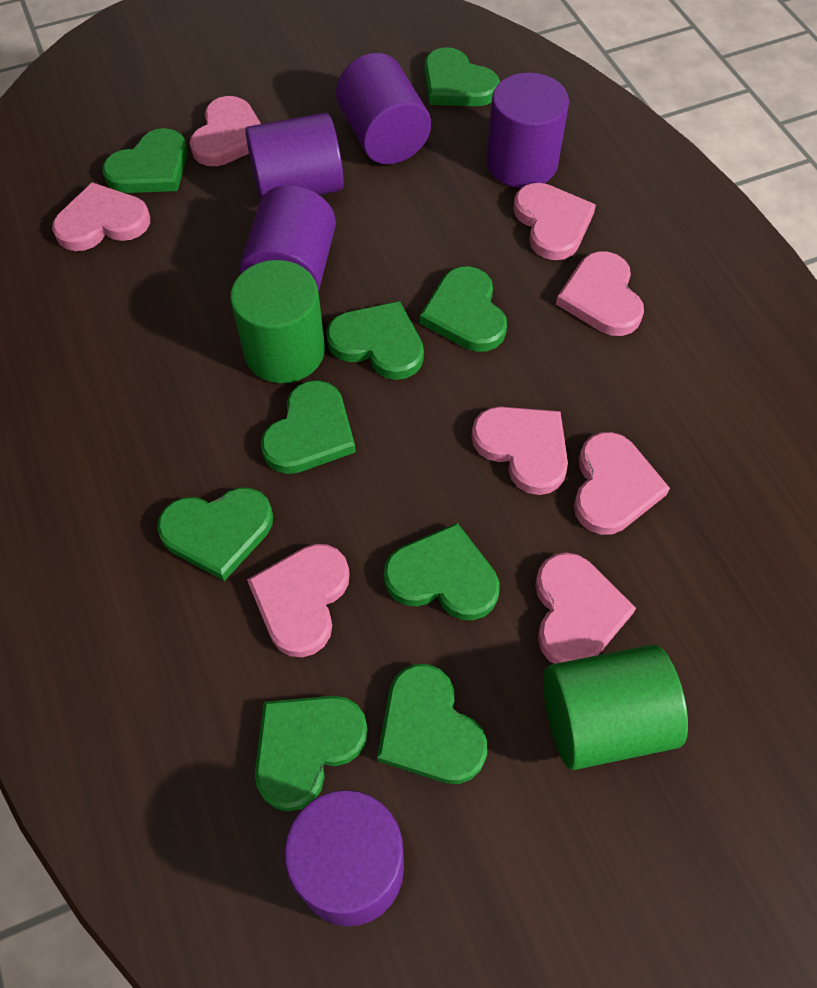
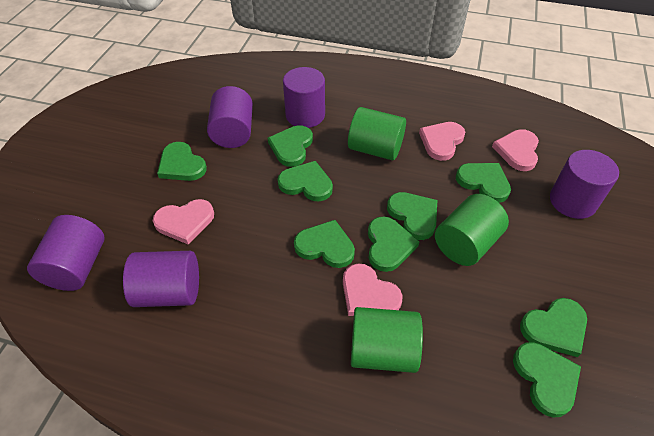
green cylinder: 2 -> 3
pink heart: 8 -> 4

